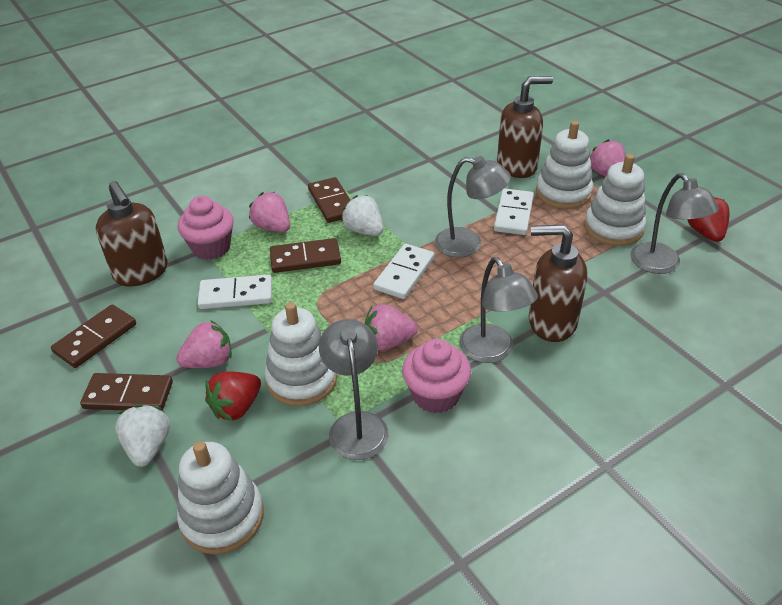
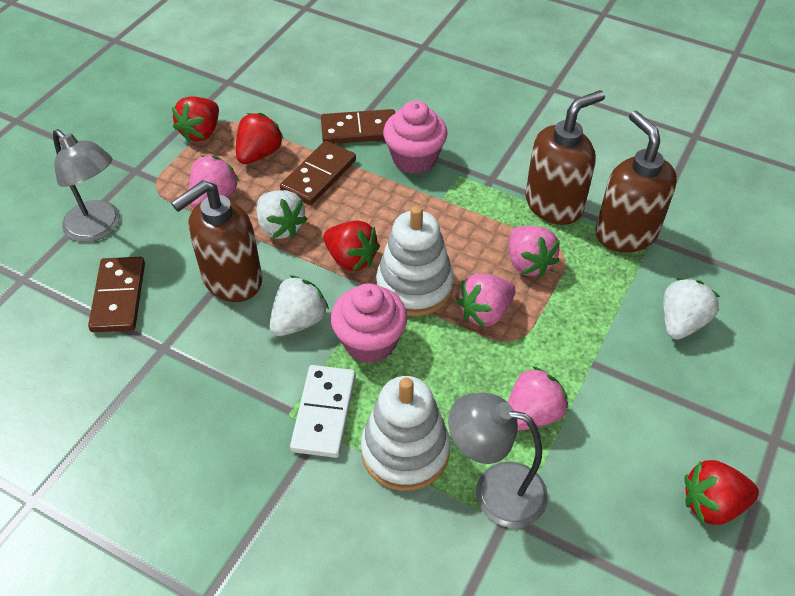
brown domino: 4 -> 3
grey lamp: 4 -> 2
red strawberry: 2 -> 4
white domino: 3 -> 1
white stacking toy: 4 -> 2
white strawberry: 2 -> 3

